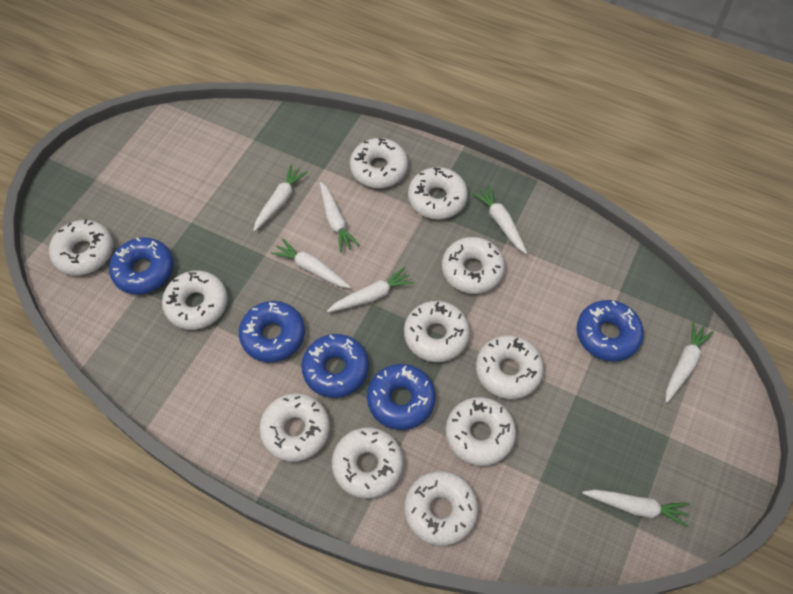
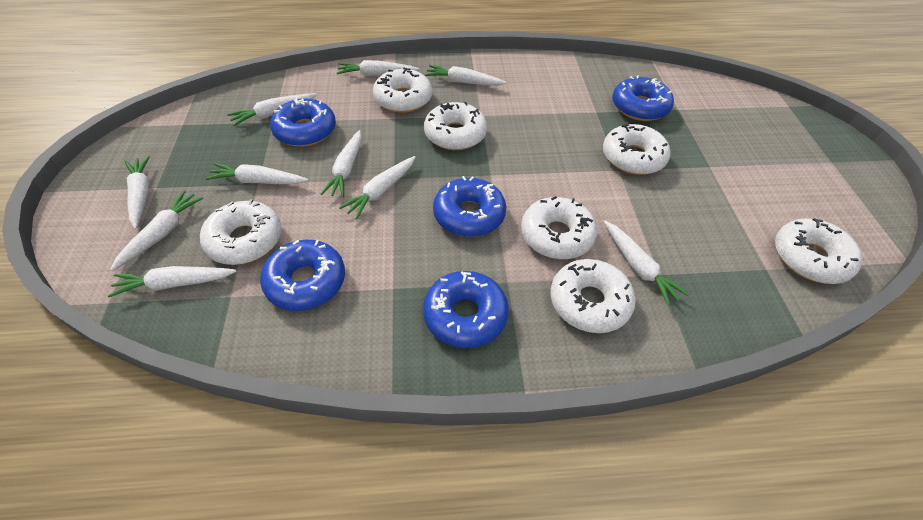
white carrot: 7 -> 10
white donut: 11 -> 7

